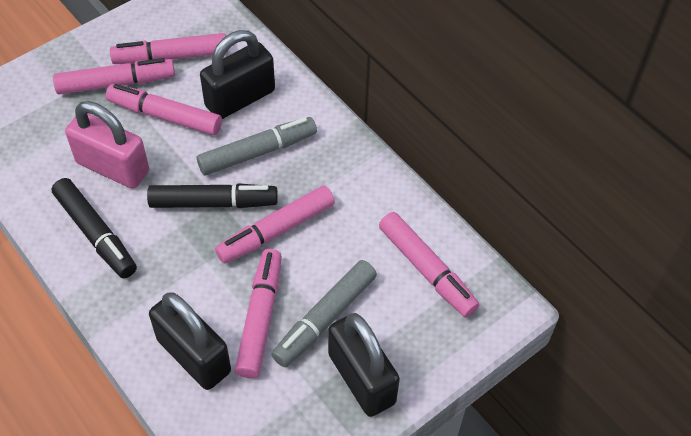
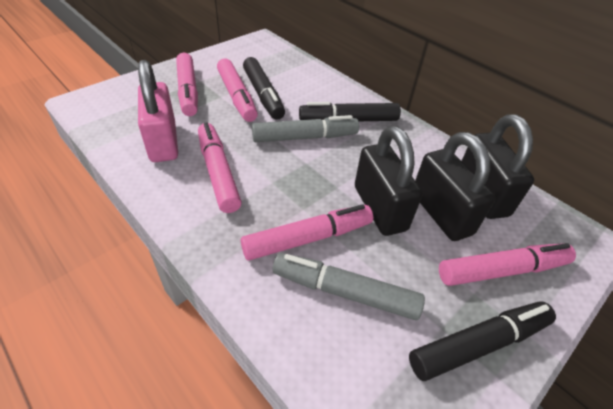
black marker: 2 -> 3
pink marker: 6 -> 5

